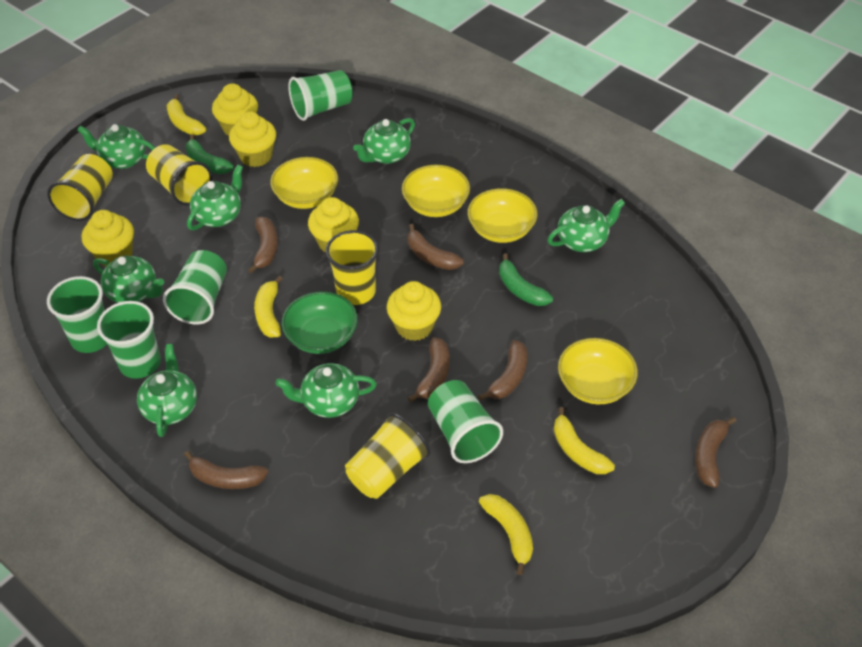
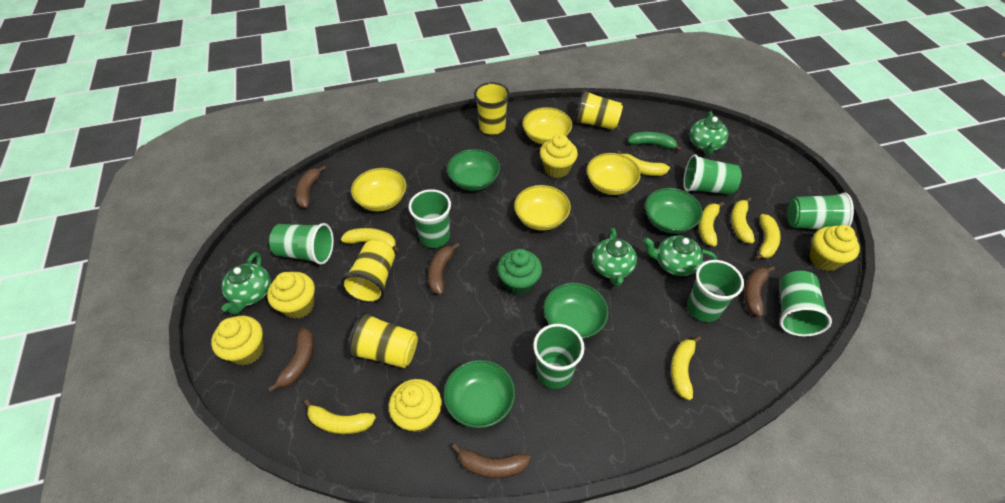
brown banana: 6 -> 5
green banana: 2 -> 1
green bowl: 1 -> 4
green cup: 5 -> 7
green cupcake: 0 -> 1
green teapot: 7 -> 4
yellow banana: 4 -> 7

